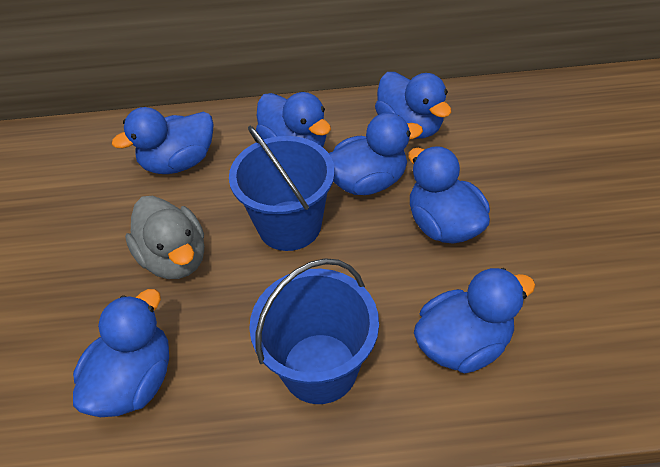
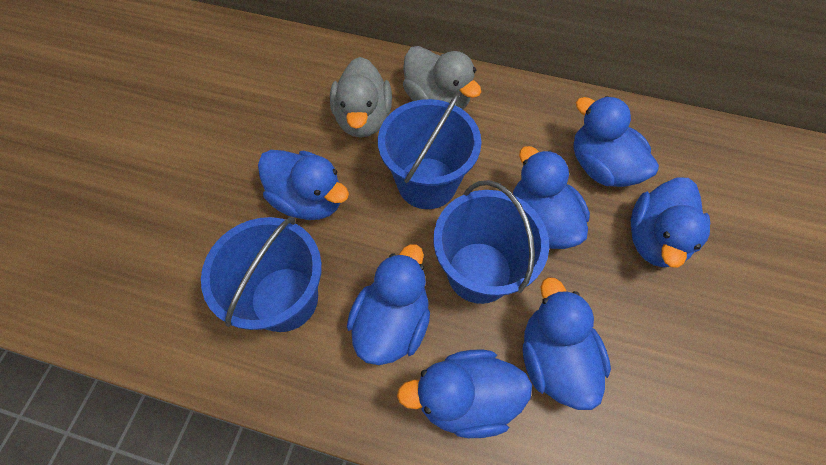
blue bucket: 2 -> 3
grey duck: 1 -> 2

